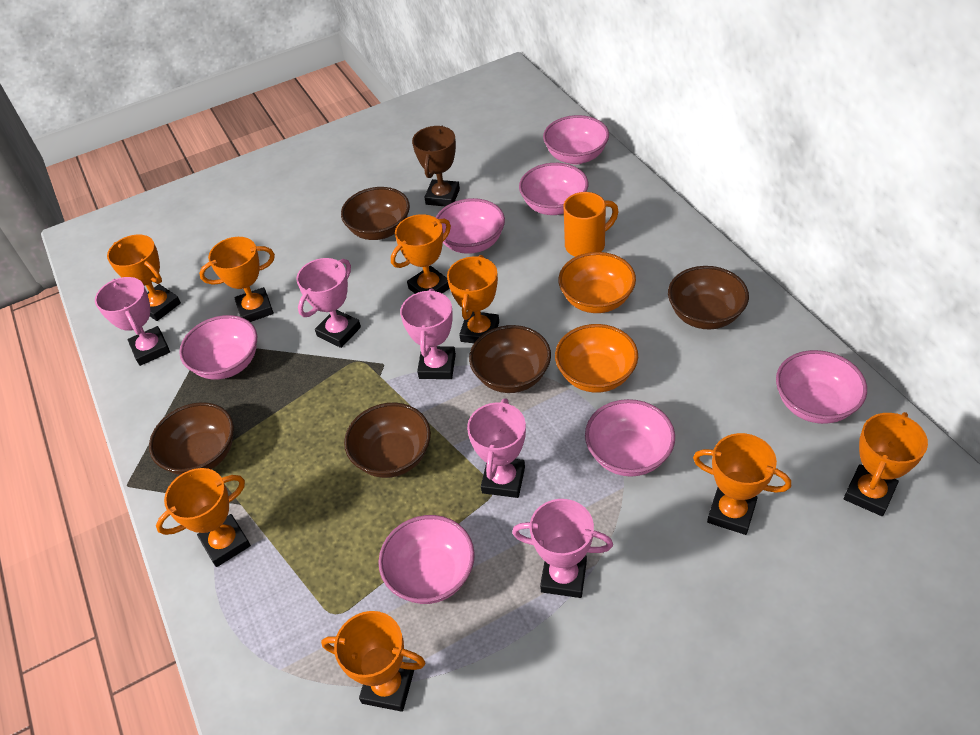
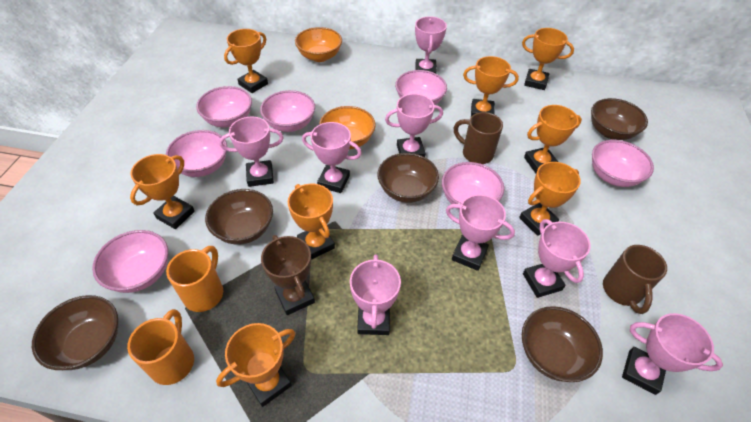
brown mug: 0 -> 2
orange mug: 1 -> 2
pink trophy: 5 -> 8

